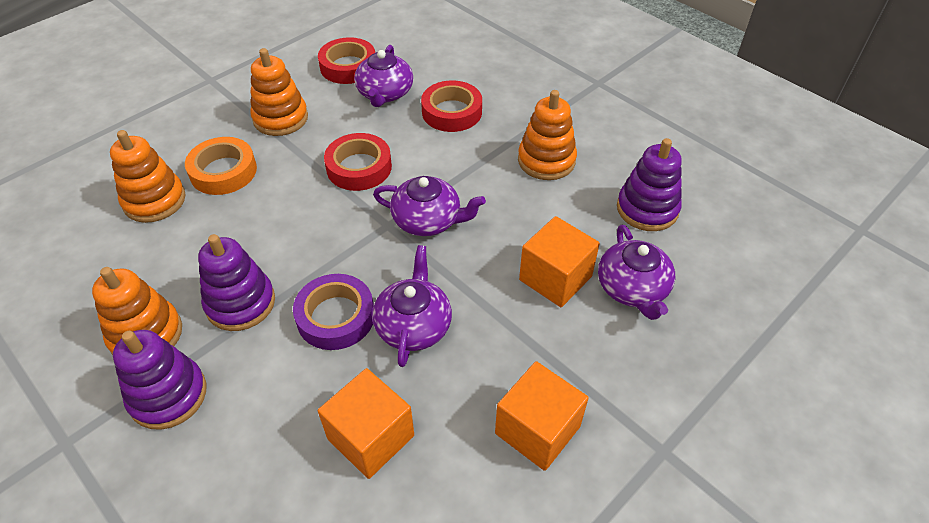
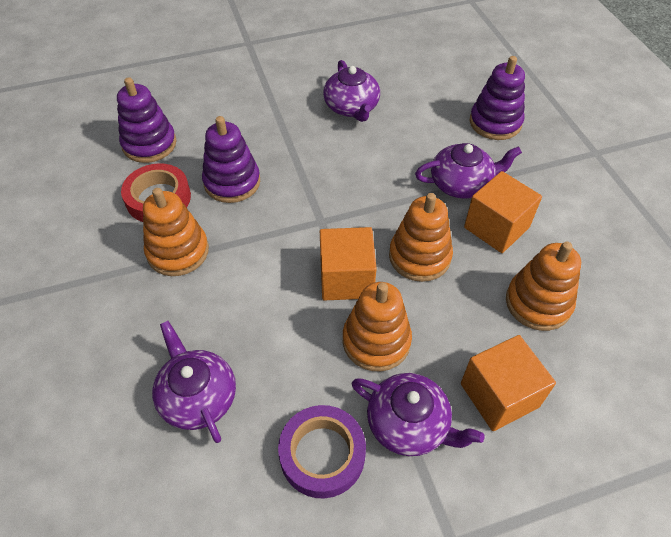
orange tape: 1 -> 0
red tape: 3 -> 1

